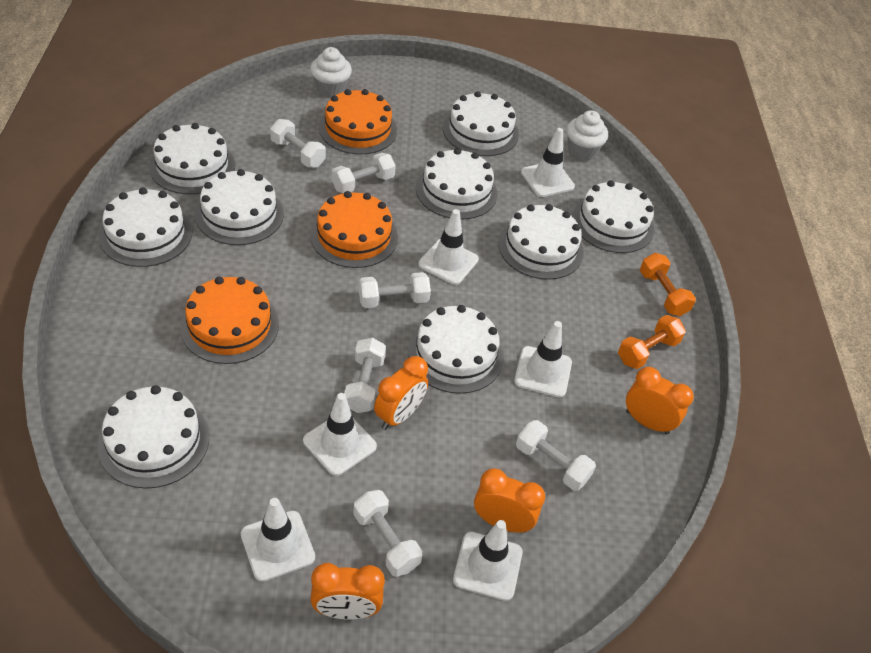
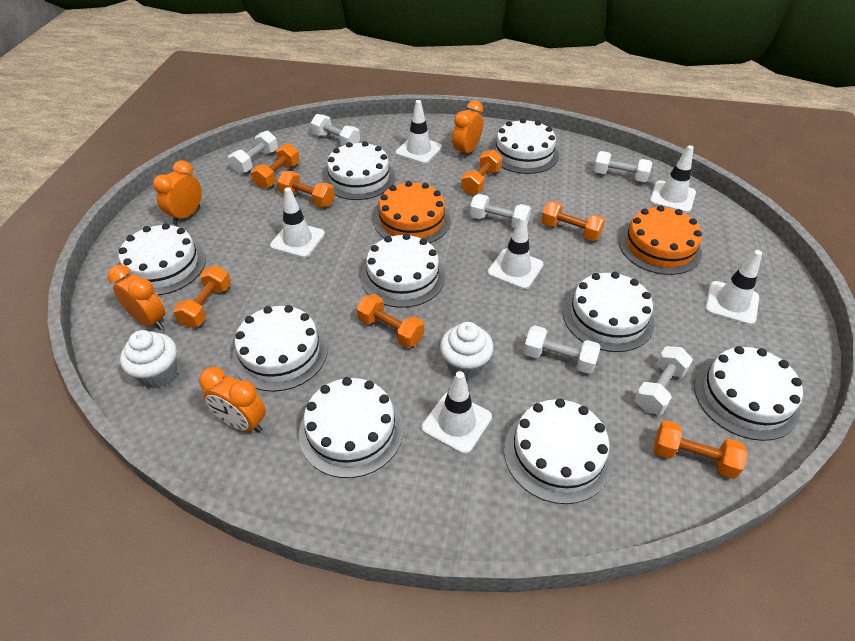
orange cake: 3 -> 2
orange dumbbell: 2 -> 7

